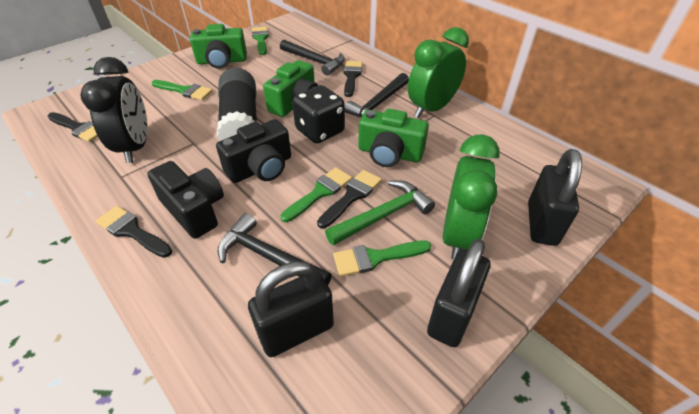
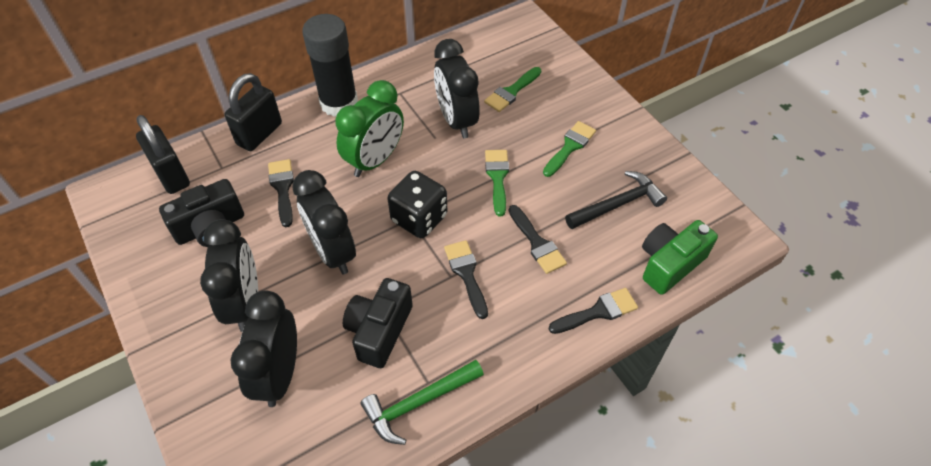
black clock: 1 -> 4
black hammer: 3 -> 1
black padlock: 3 -> 2
green brush: 4 -> 3
green camera: 3 -> 1
green clock: 2 -> 1

